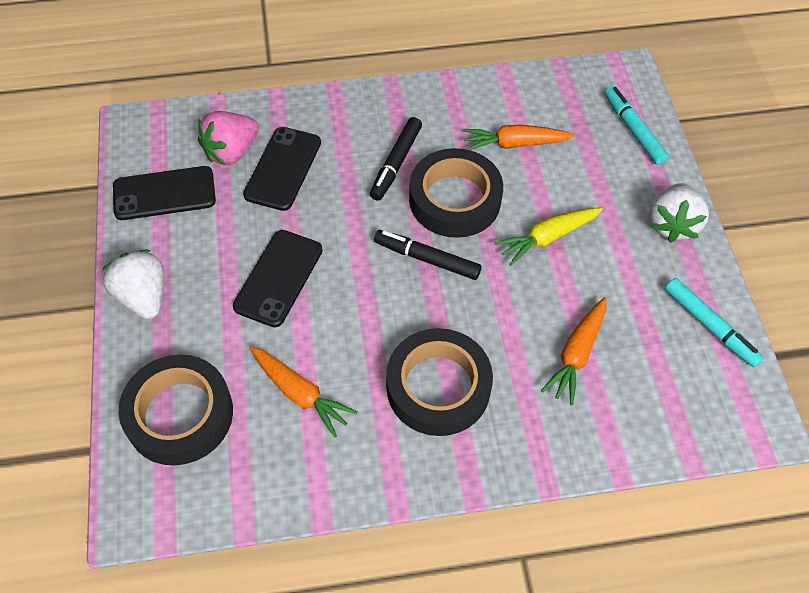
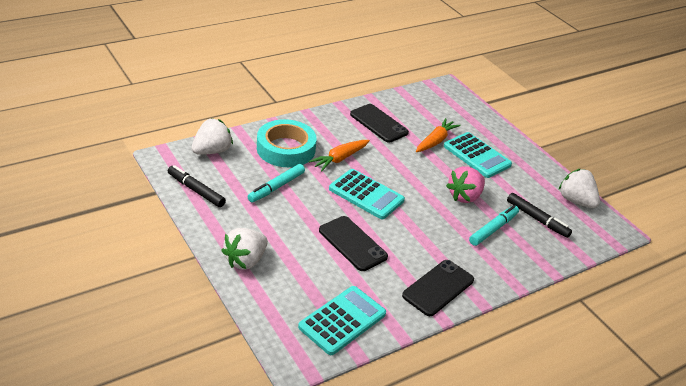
black tape: 3 -> 0
orange carrot: 3 -> 2
turquoise calculator: 0 -> 3
turquoise tape: 0 -> 1
white strawberry: 2 -> 3
yellow carrot: 1 -> 0

